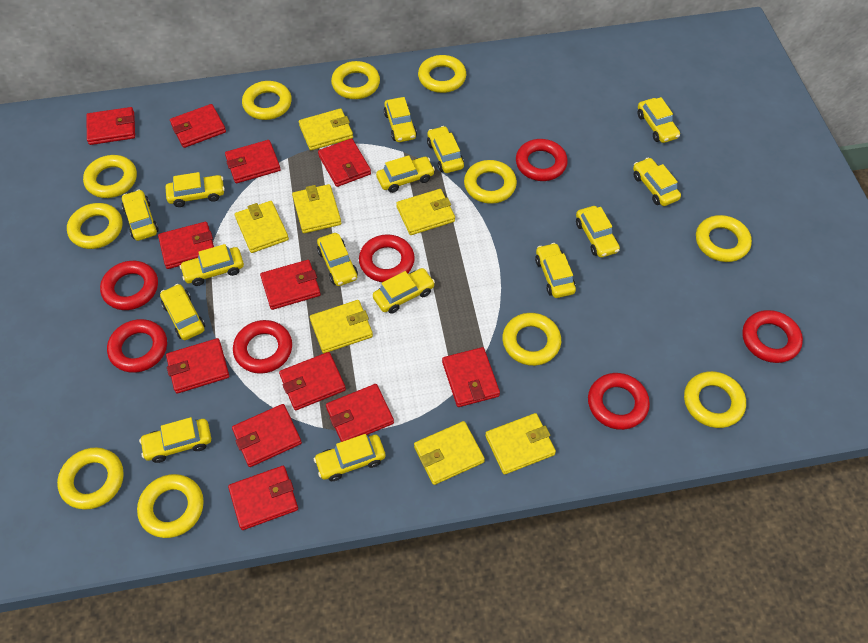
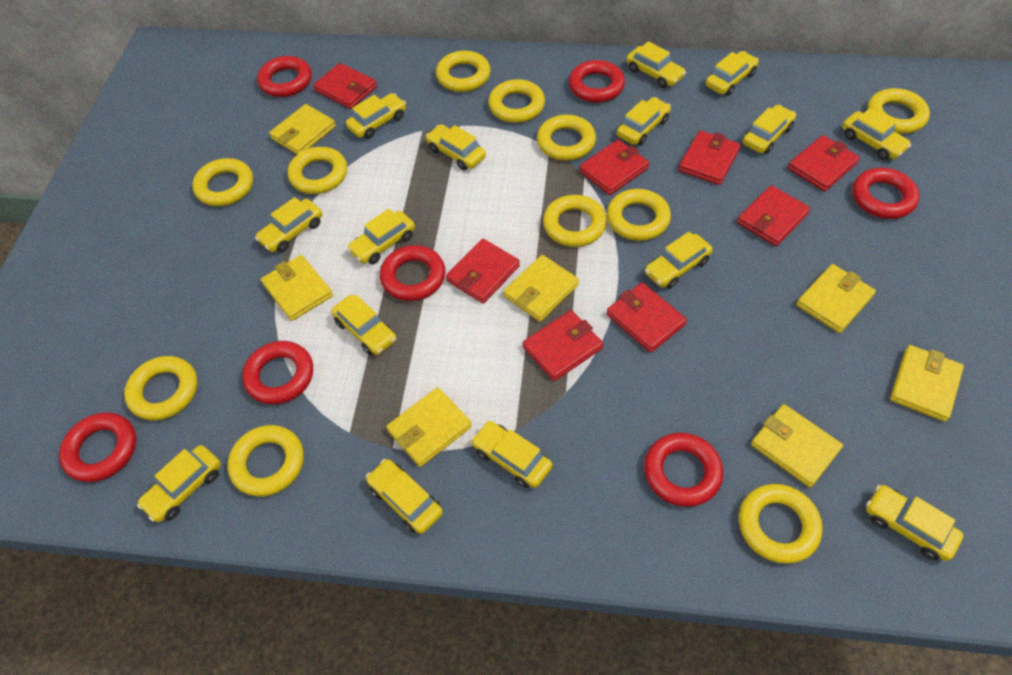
red wallet: 12 -> 8

